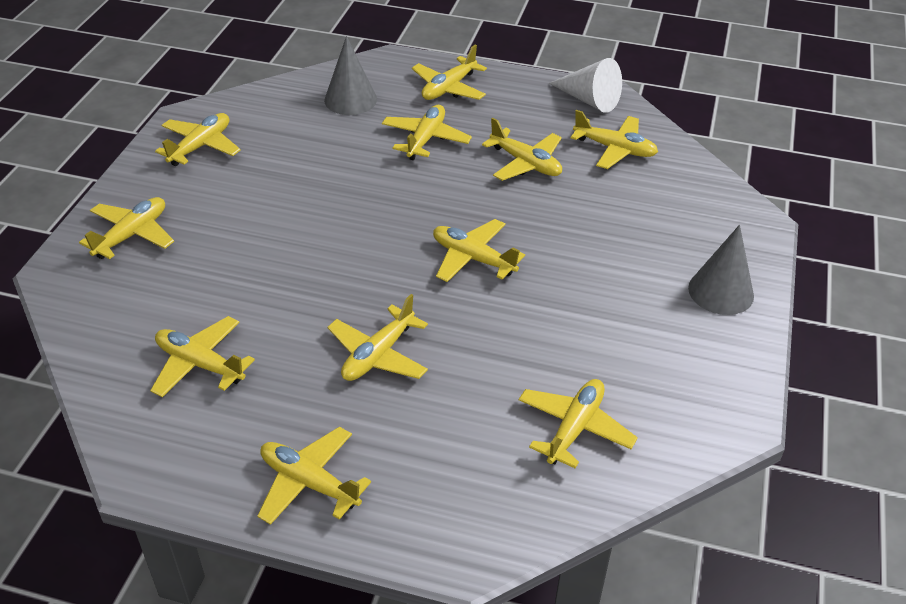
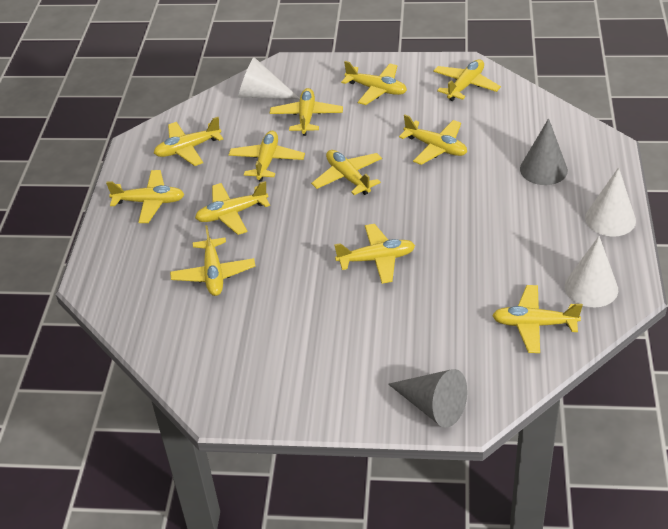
white cone: 1 -> 3
yellow plane: 11 -> 12

